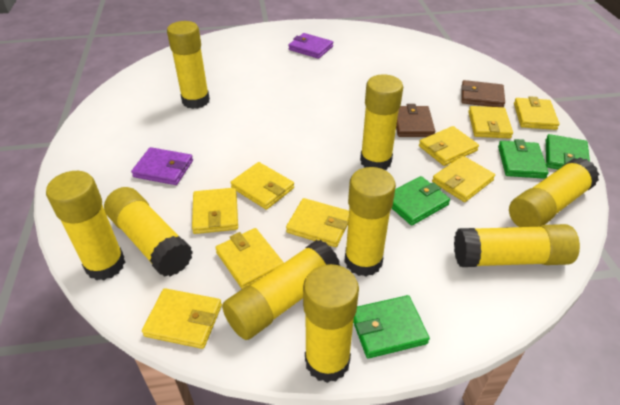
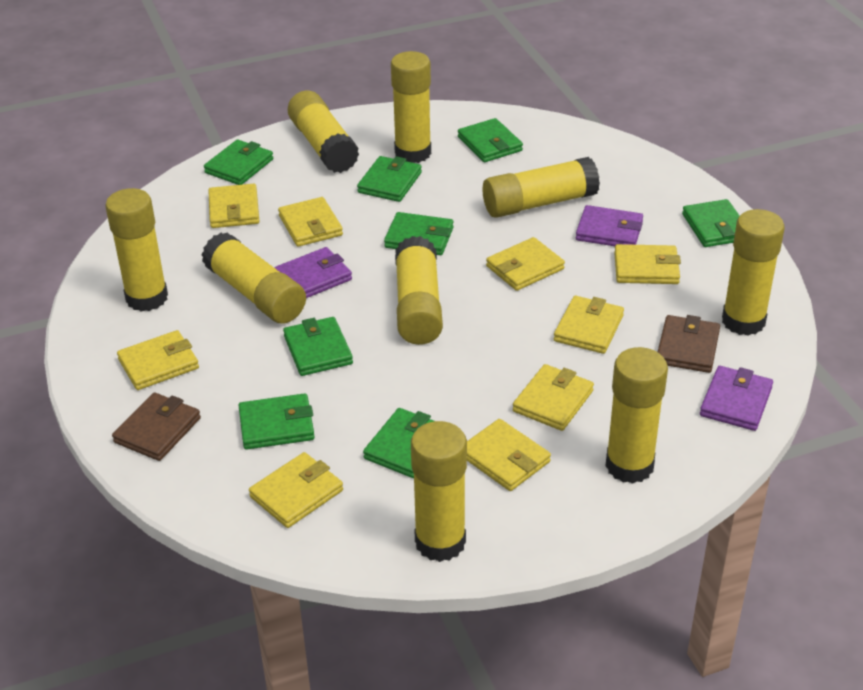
green wallet: 4 -> 8
purple wallet: 2 -> 3

